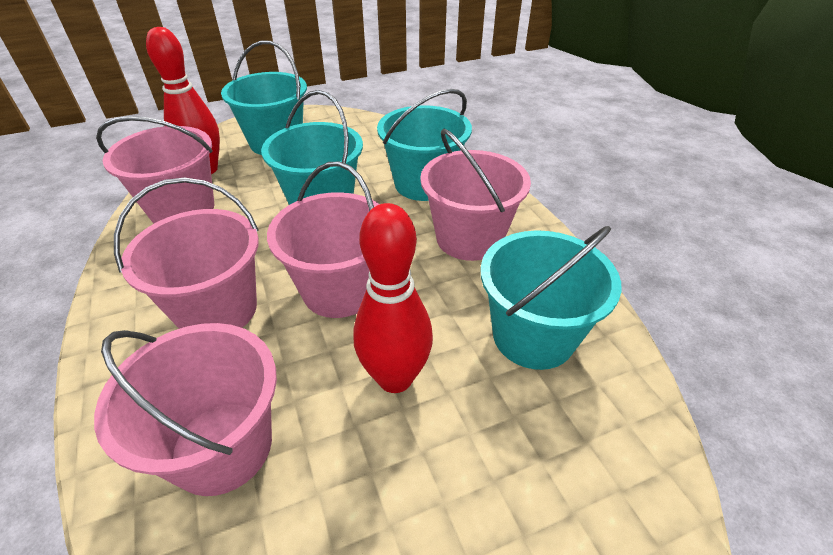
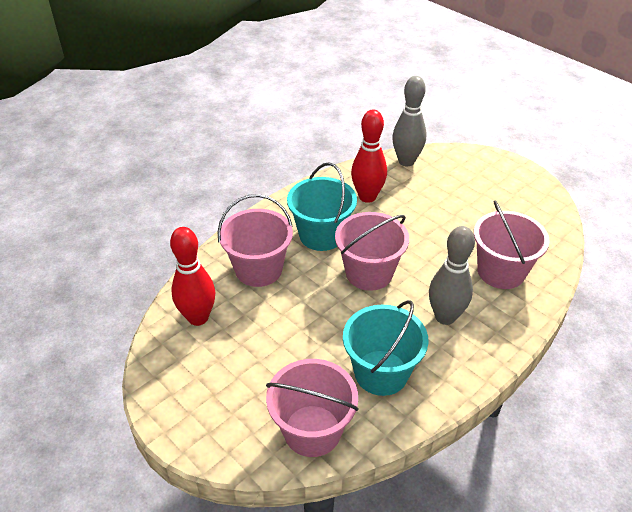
grey bowling pin: 0 -> 2
pink bucket: 5 -> 4
turquoise bucket: 4 -> 2

